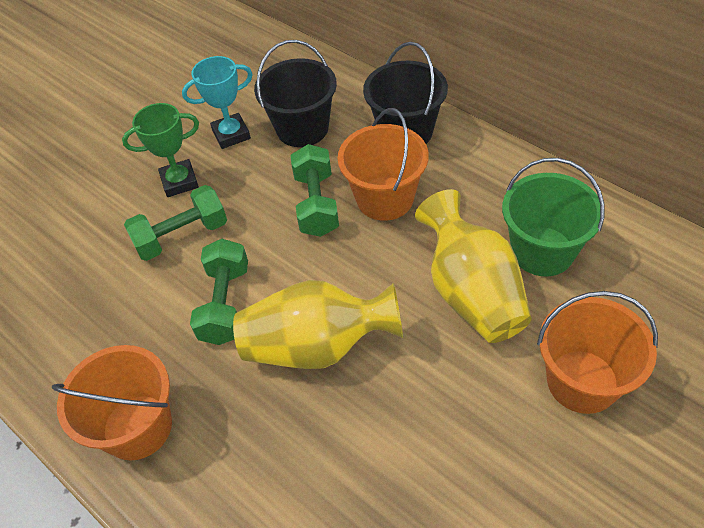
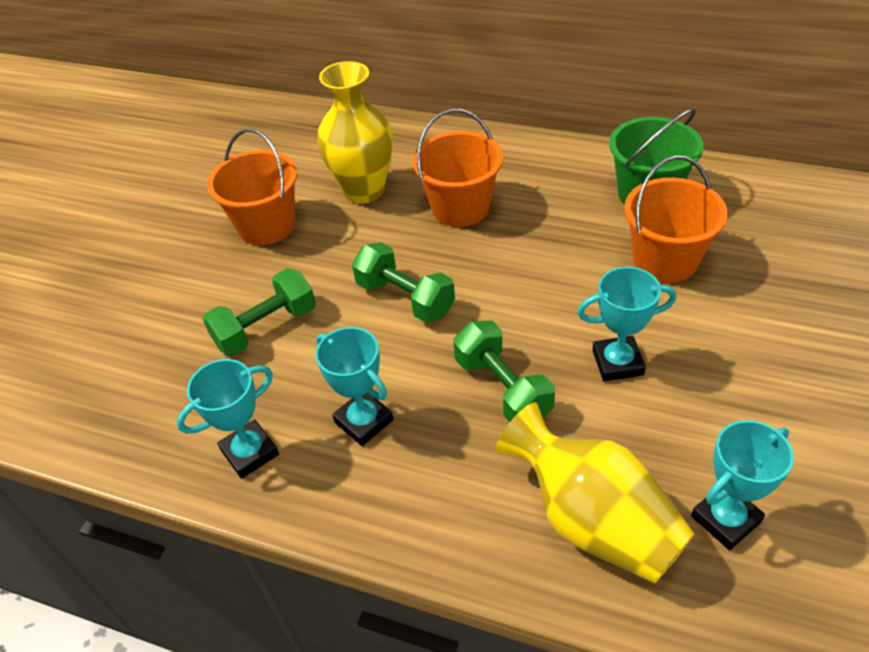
black bucket: 2 -> 0
green trophy: 1 -> 0
turquoise trophy: 1 -> 4

